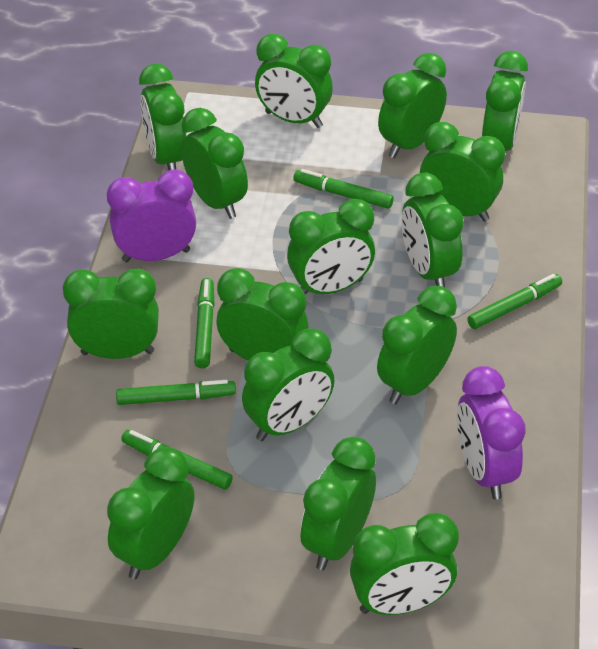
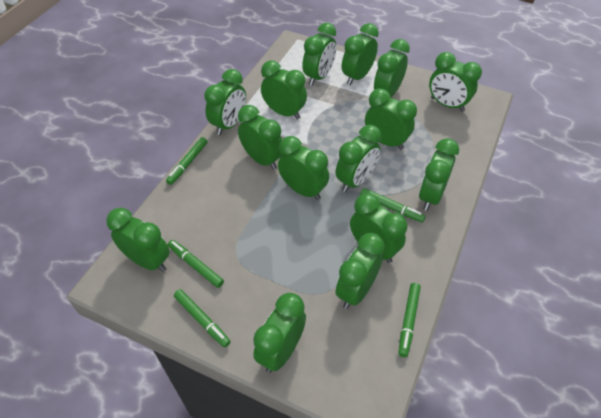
purple clock: 2 -> 0

